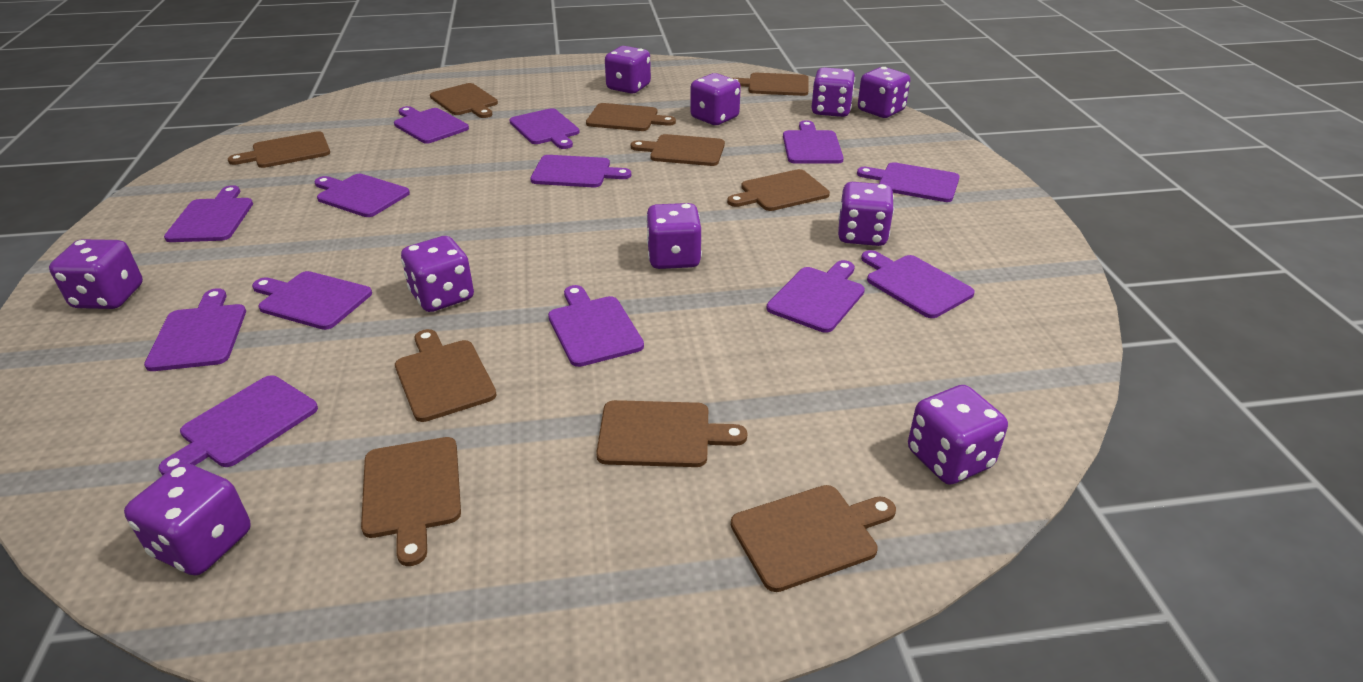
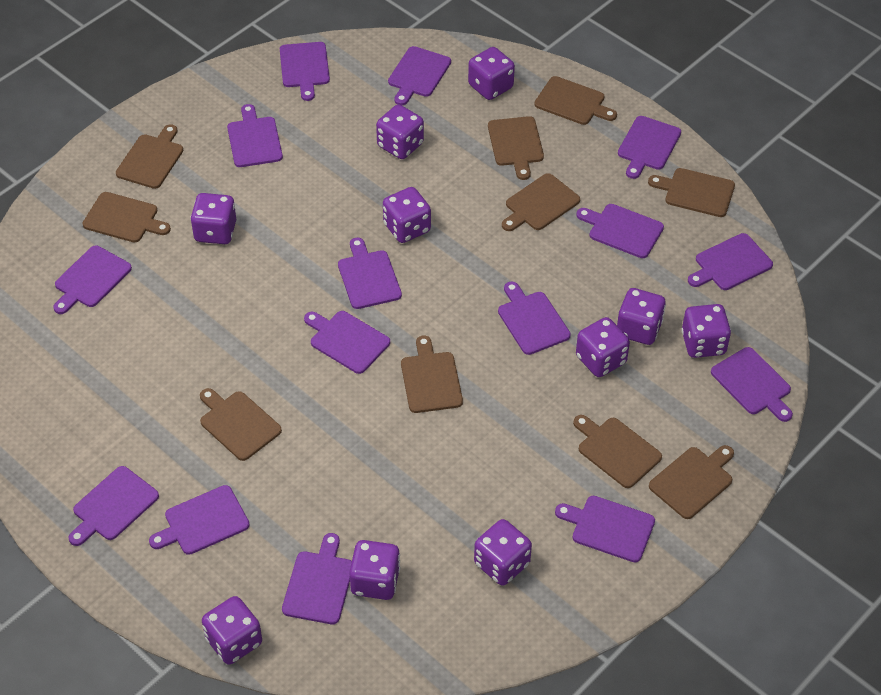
purple cutting board: 13 -> 15

